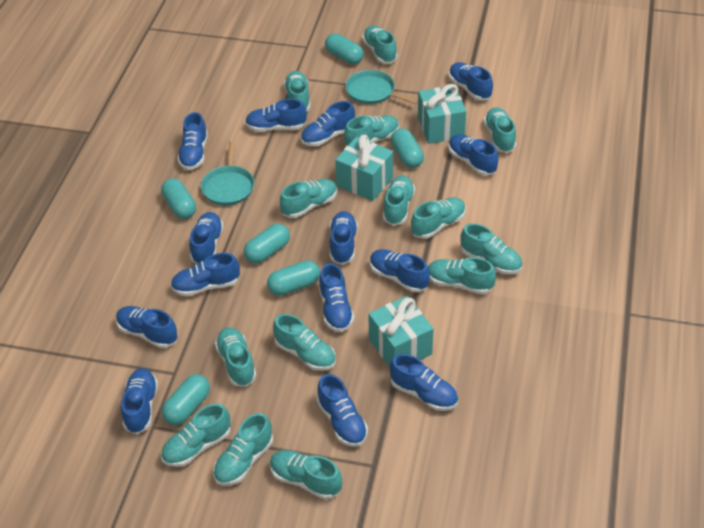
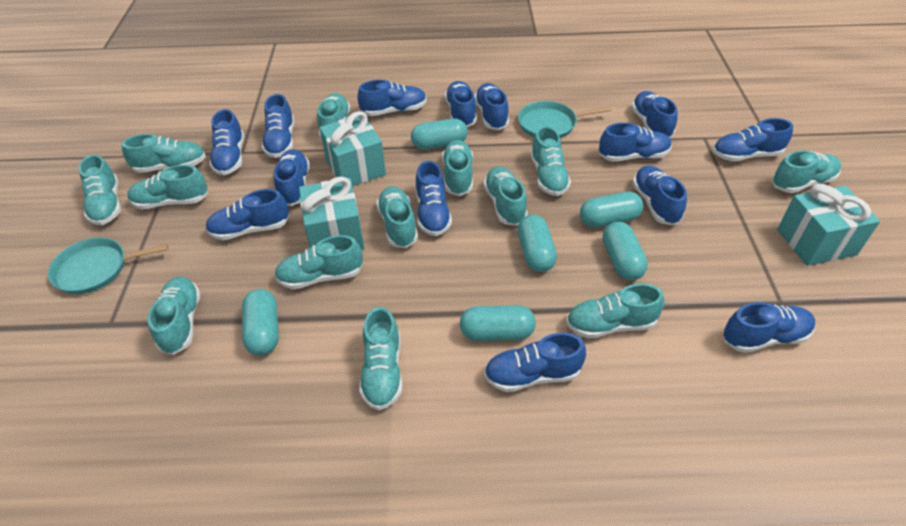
turquoise shoe: 14 -> 13

